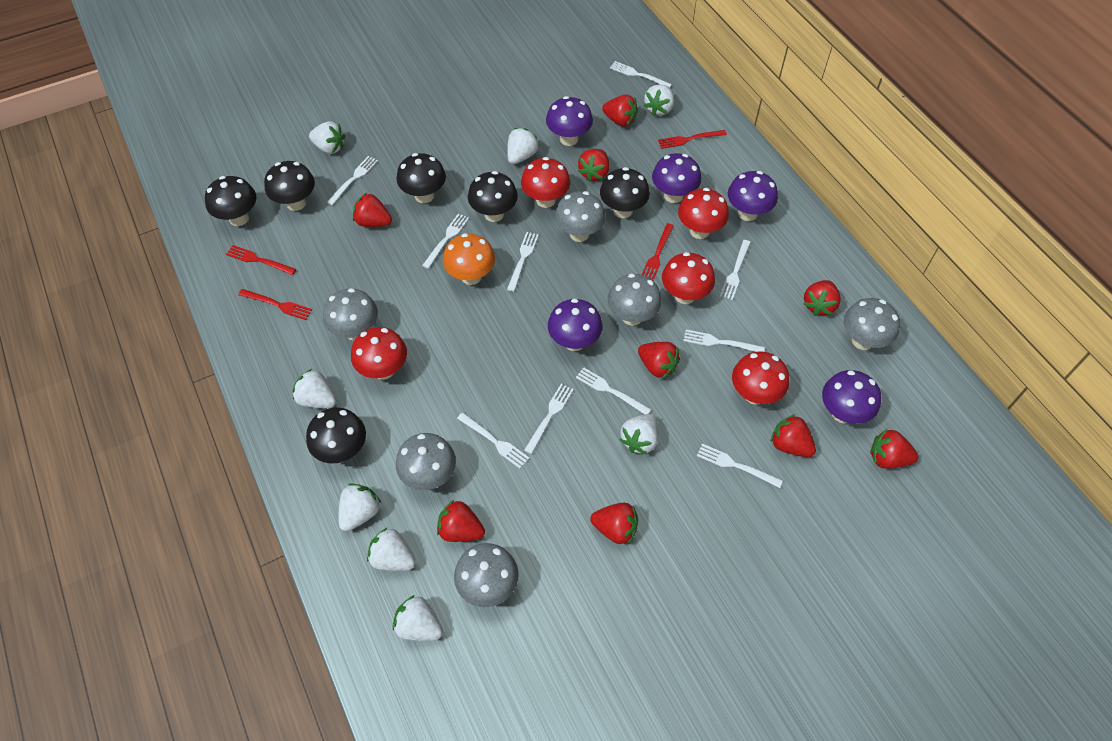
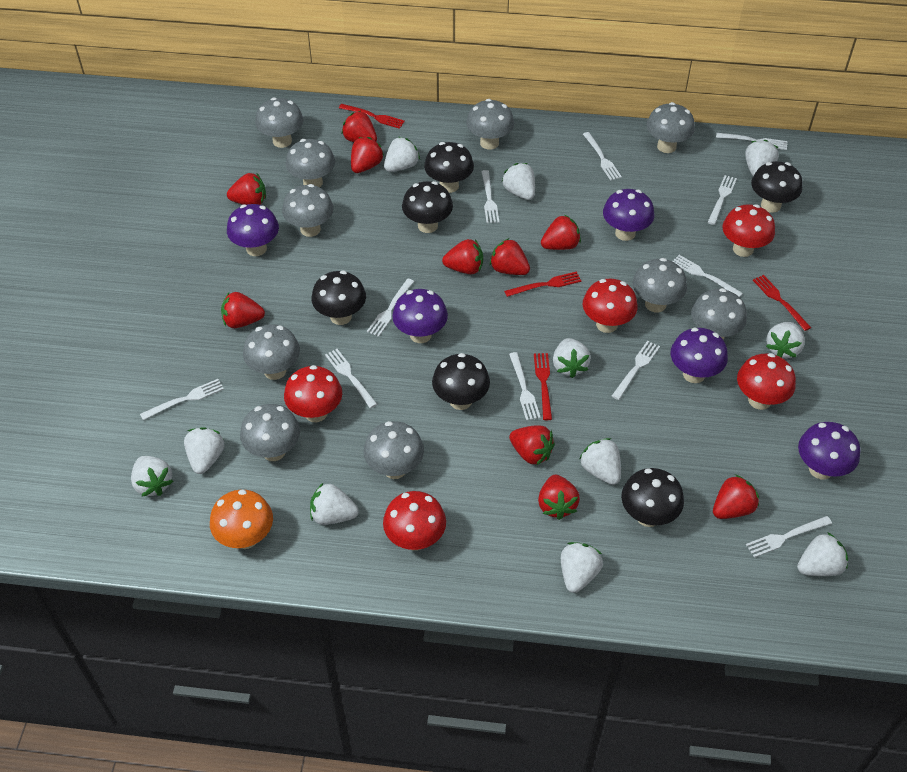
grey mushroom: 6 -> 10
red strawberry: 9 -> 10
white fork: 10 -> 11
white strawberry: 8 -> 11

